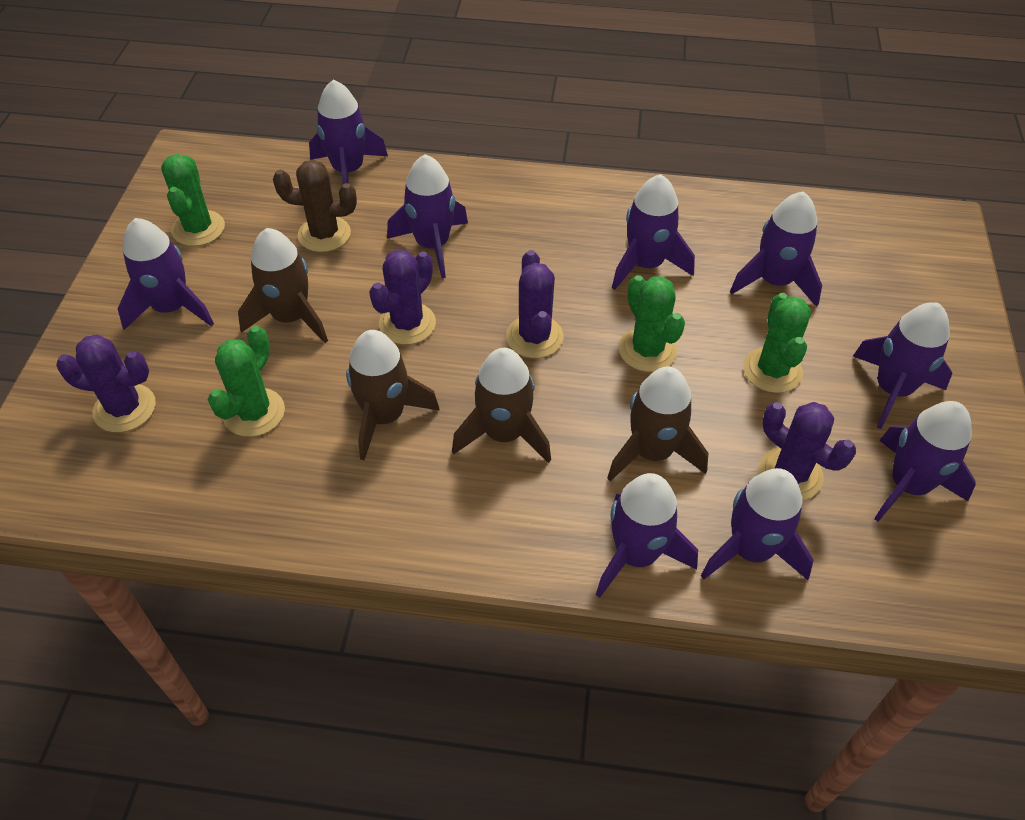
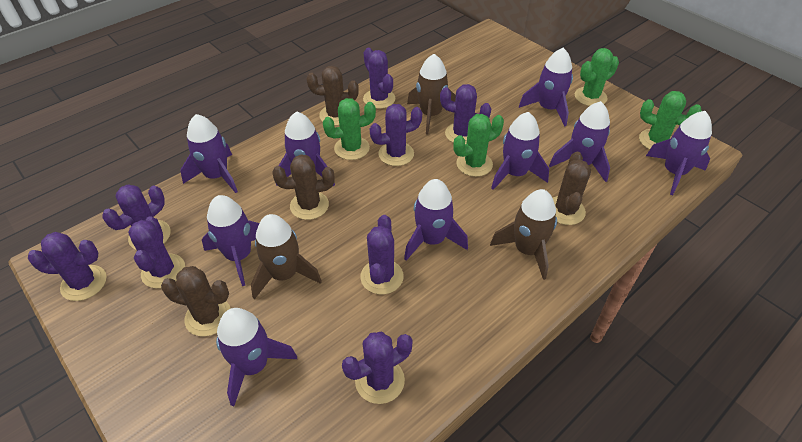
brown cactus: 1 -> 4
brown rocket: 4 -> 3
purple cactus: 4 -> 8

